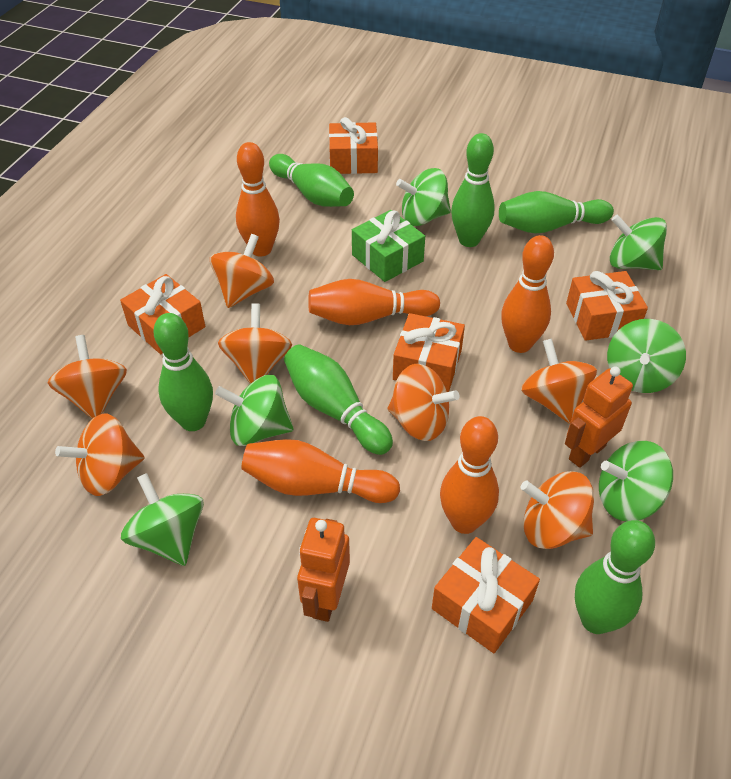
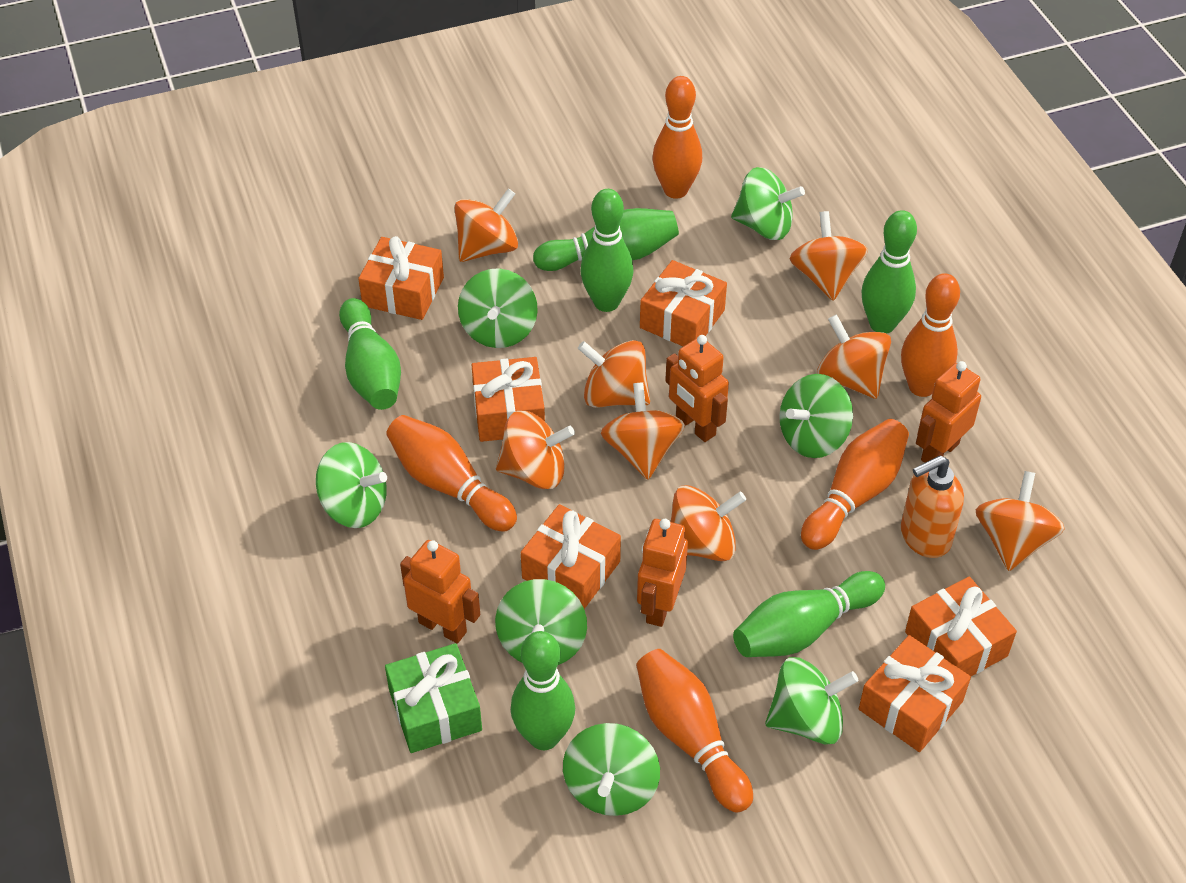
green spinning top: 6 -> 7
orange gift: 5 -> 6
orange robot: 2 -> 4
orange soap dispenser: 0 -> 1
orange spinning top: 7 -> 8

